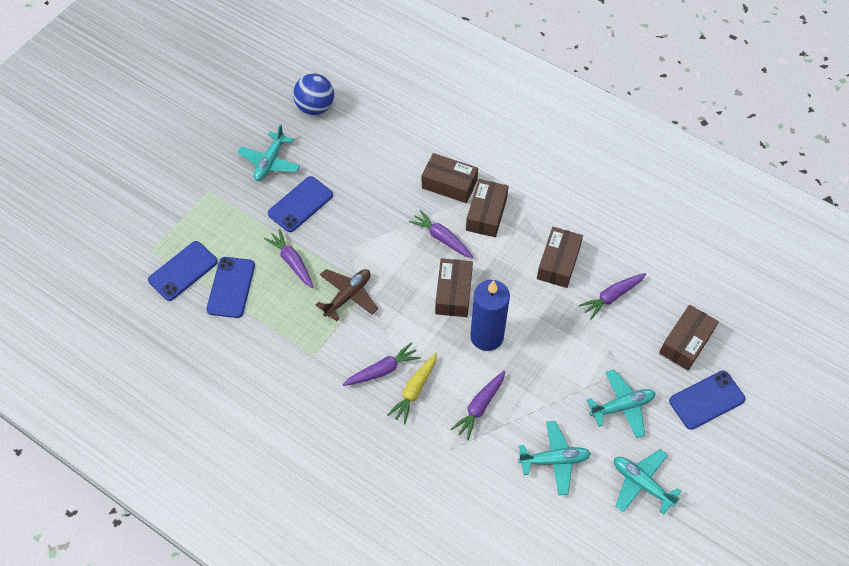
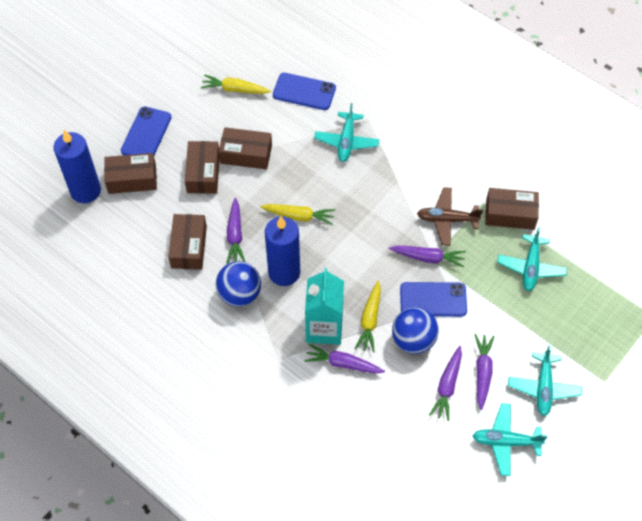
blue ball: 1 -> 2
blue candle: 1 -> 2
blue phone: 4 -> 3
turquoise carton: 0 -> 1
yellow carrot: 1 -> 3

